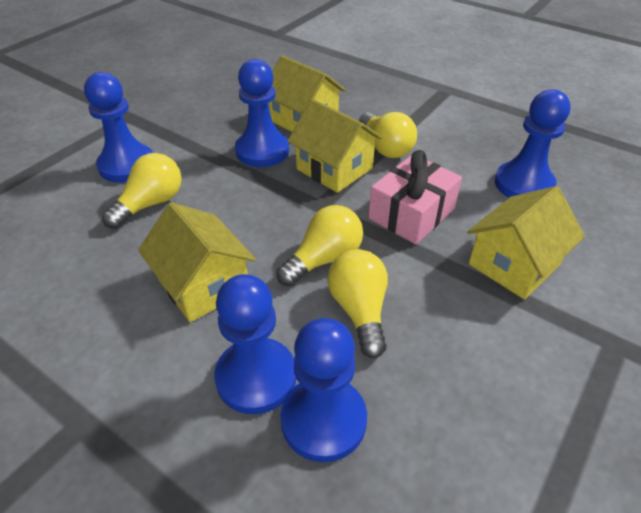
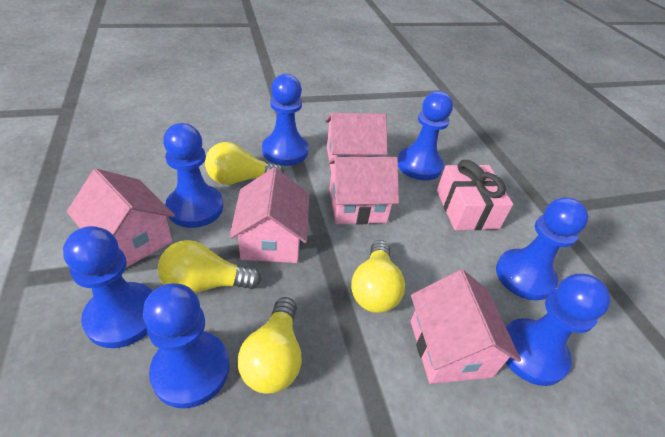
blue pawn: 5 -> 7
pink house: 0 -> 5
yellow house: 4 -> 0

